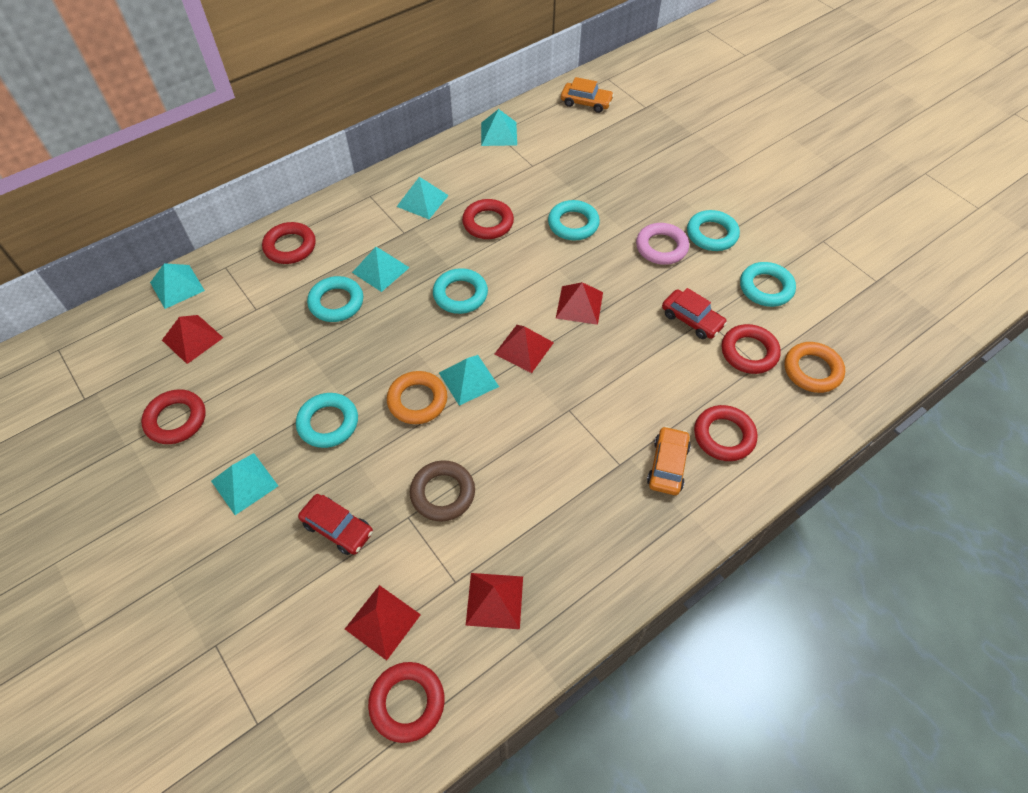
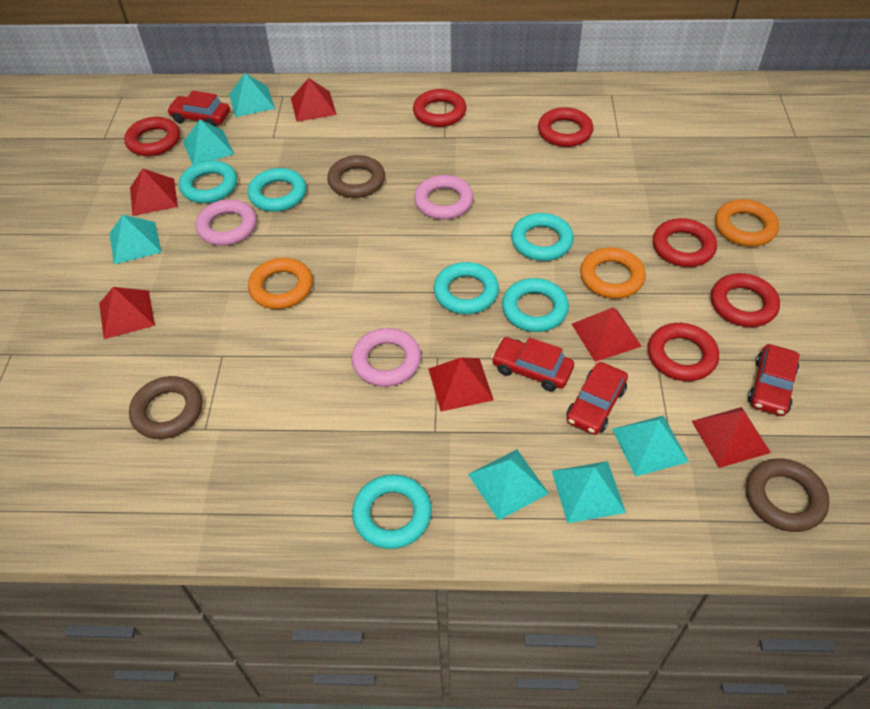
brown ring: 1 -> 3
orange car: 2 -> 0
orange ring: 2 -> 3
pink ring: 1 -> 3
red car: 2 -> 4
red pyramid: 5 -> 6

